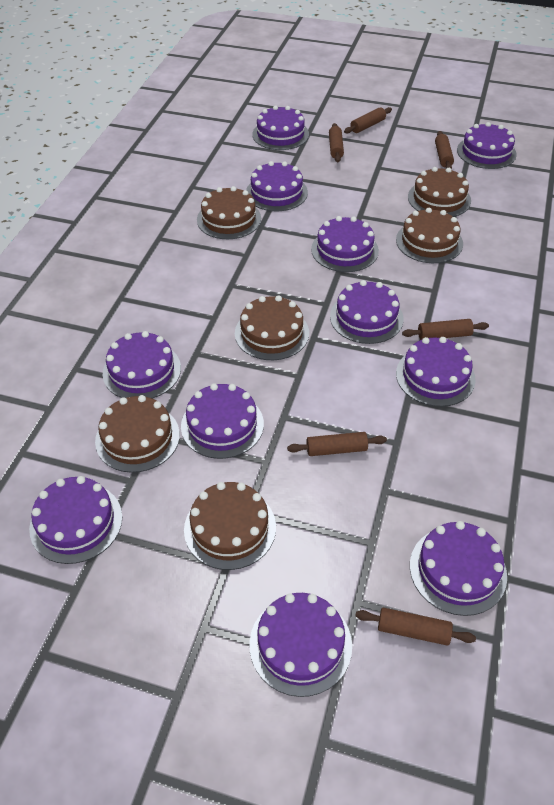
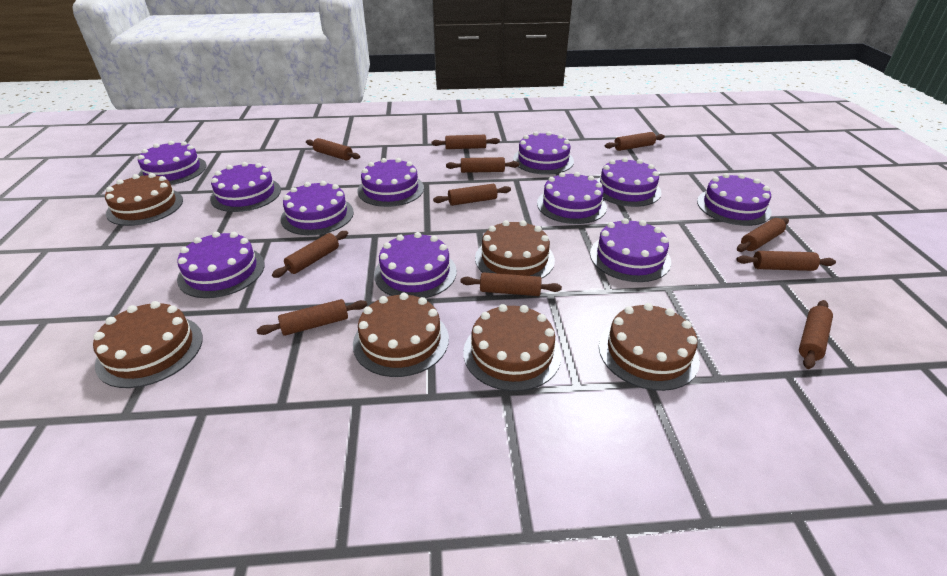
brown rolling pin: 6 -> 11

